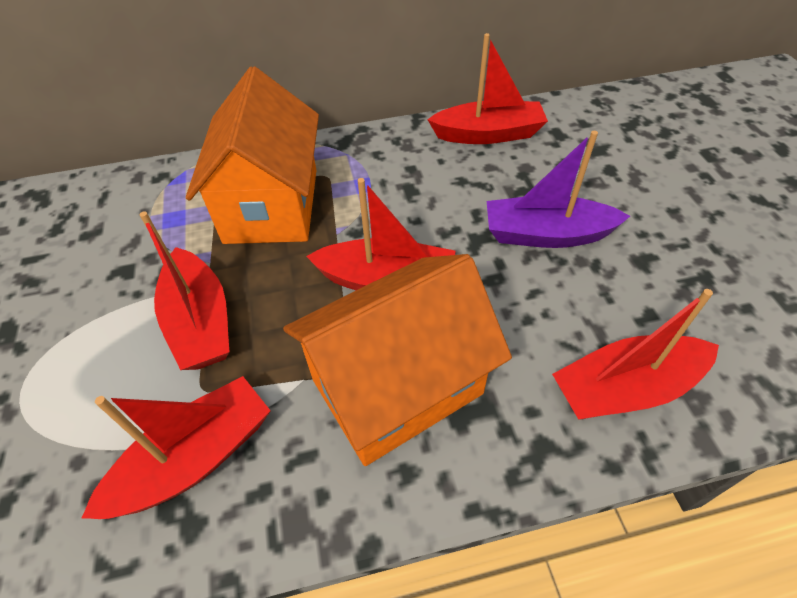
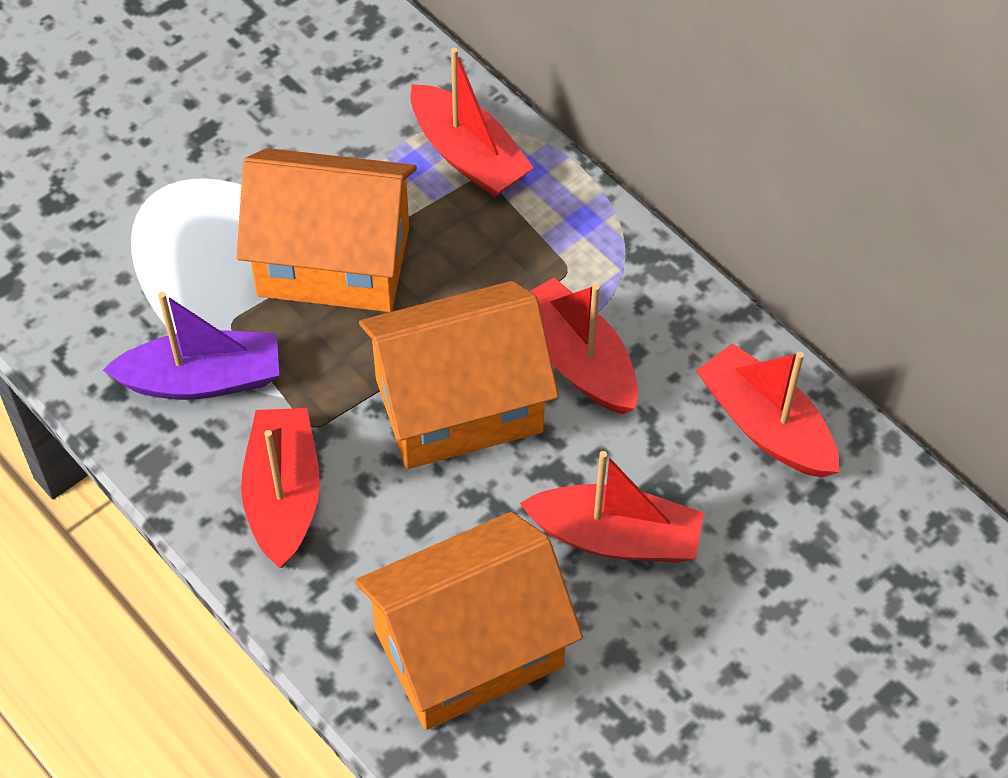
orange house: 2 -> 3

